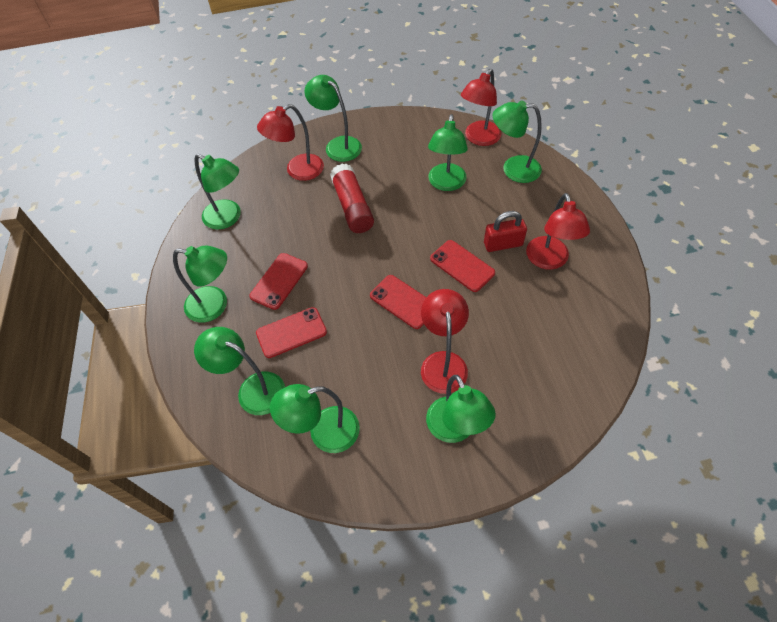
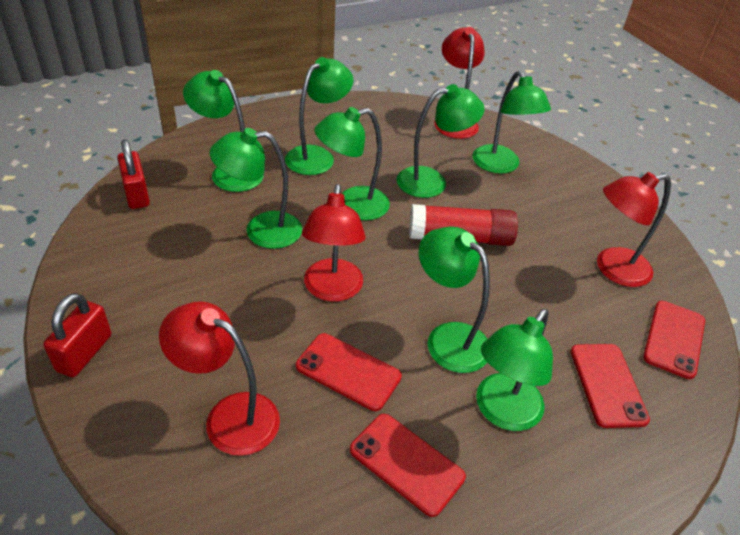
red padlock: 1 -> 2

